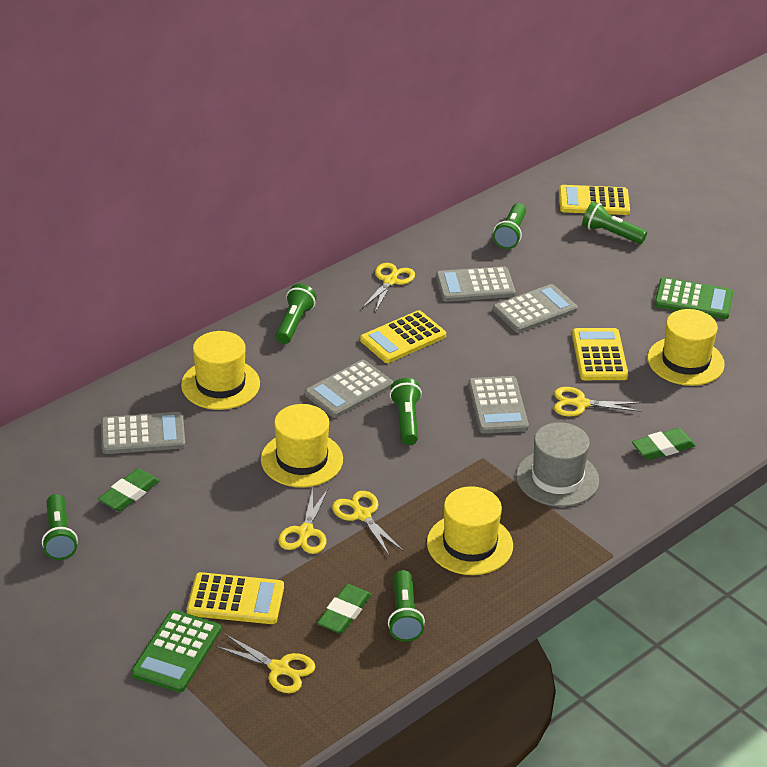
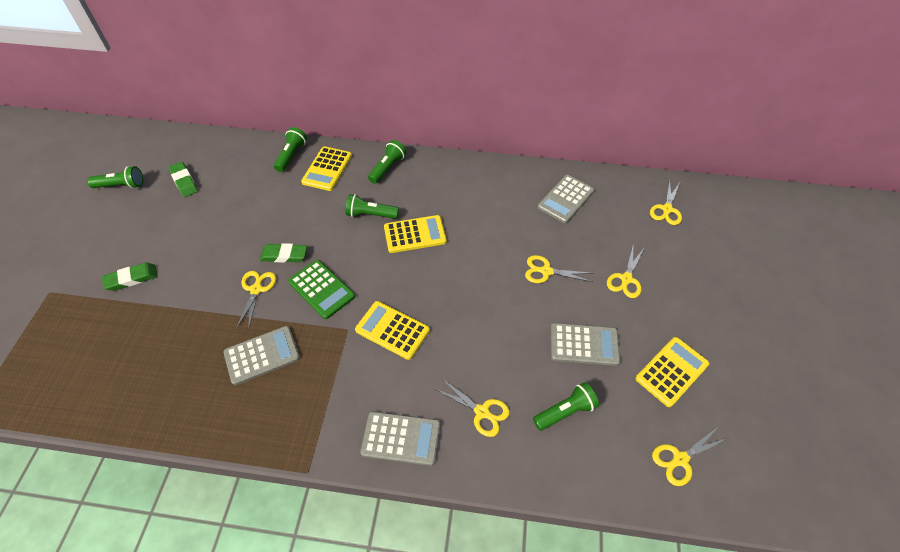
green calculator: 2 -> 1
green flashlight: 6 -> 5
grey calculator: 5 -> 4
grey hat: 1 -> 0
yellow hat: 4 -> 0
yellow scissors: 5 -> 6

